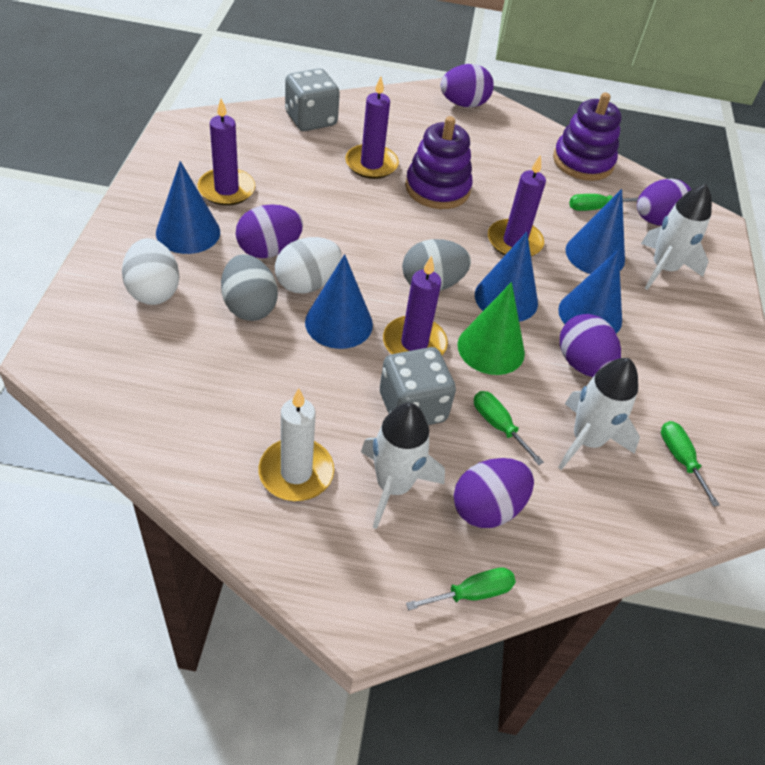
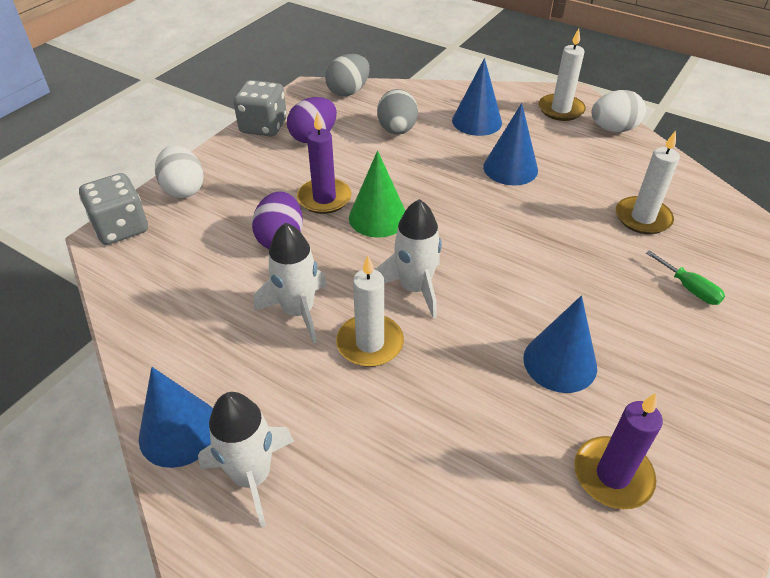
blue cone: 5 -> 4
green screwdriver: 4 -> 1
purple candle: 4 -> 2
purple egg: 5 -> 2
purple stacking toy: 2 -> 0
white candle: 1 -> 3

